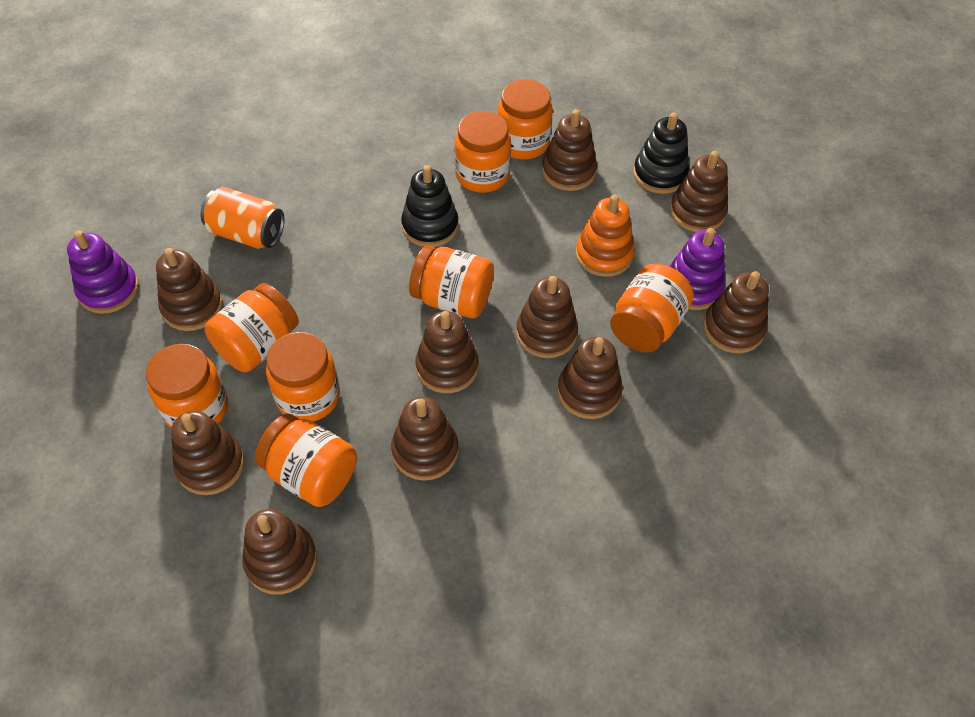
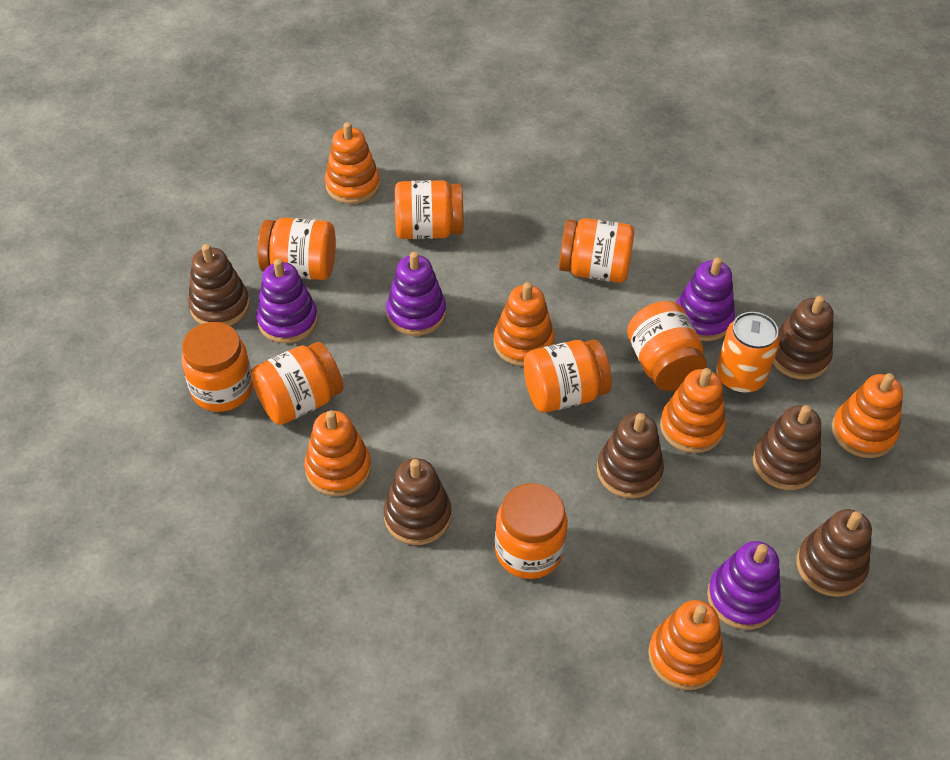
black stacking toy: 2 -> 0
brown stacking toy: 10 -> 6
orange stacking toy: 1 -> 6
purple stacking toy: 2 -> 4

